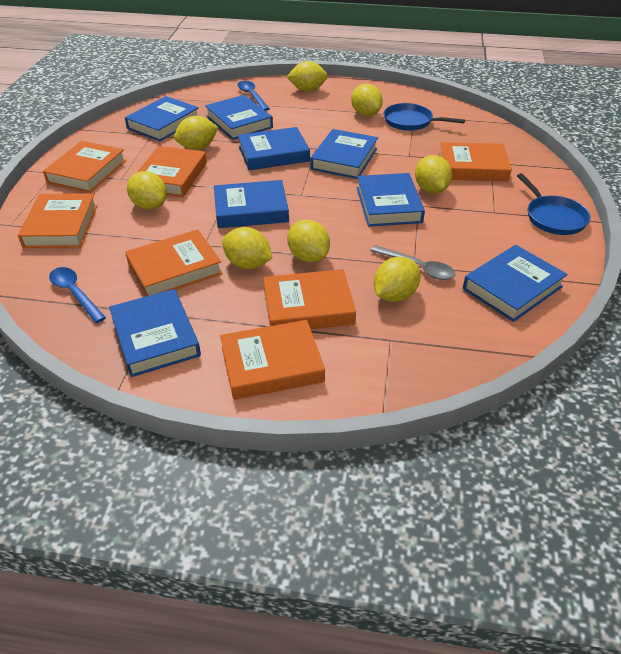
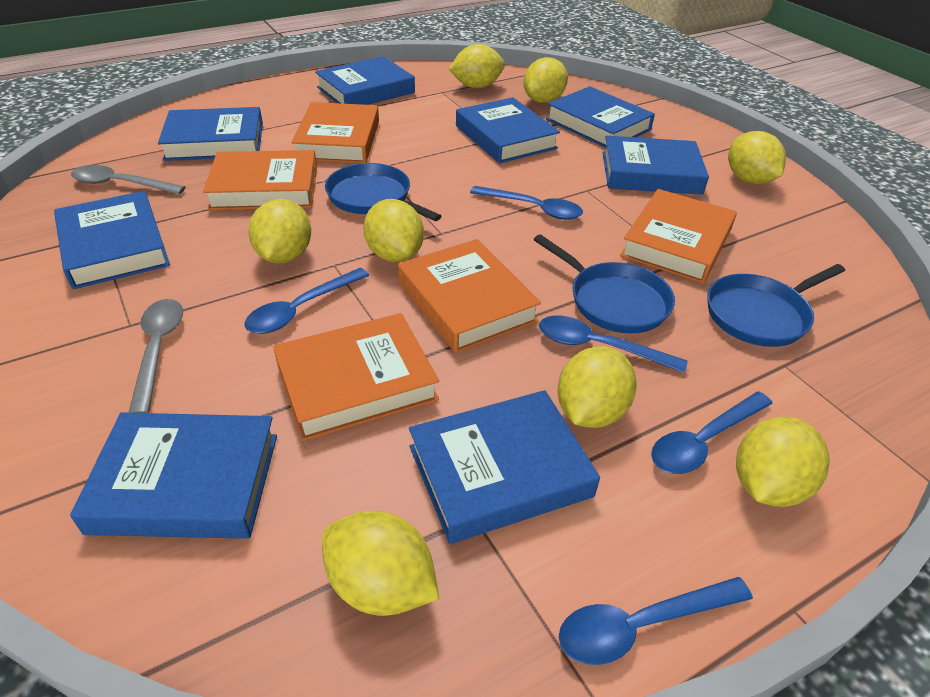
blue pan: 2 -> 3
blue spoon: 2 -> 5
grey spoon: 1 -> 2
orange book: 7 -> 5

